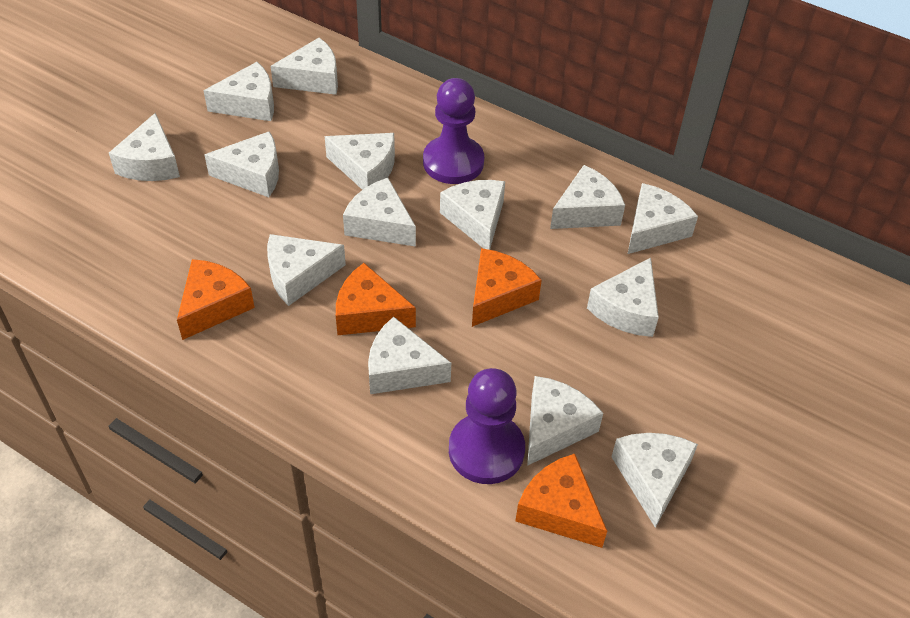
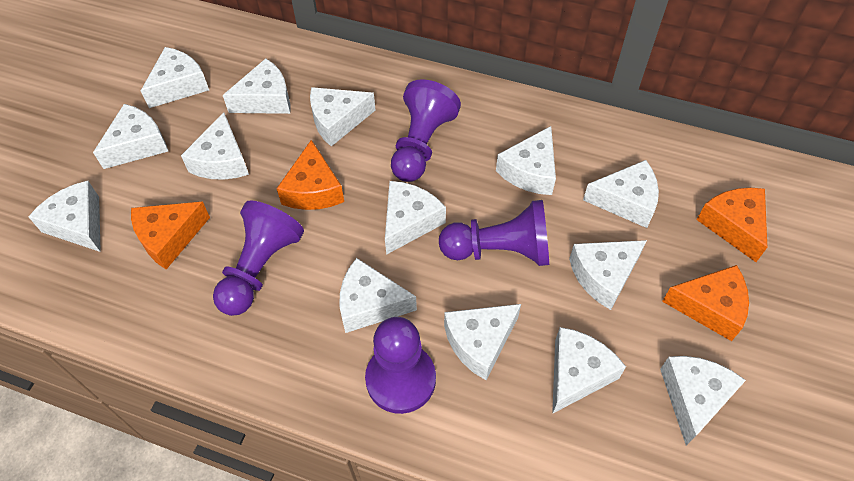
purple pawn: 2 -> 4

